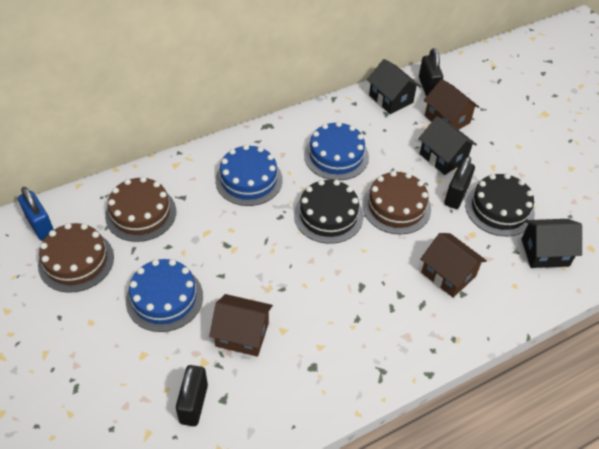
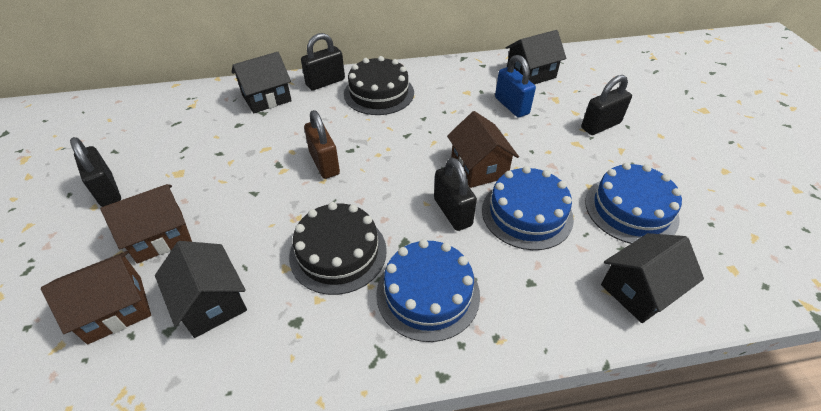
black house: 3 -> 4
black padlock: 3 -> 4
brown cake: 3 -> 0
brown padlock: 0 -> 1

